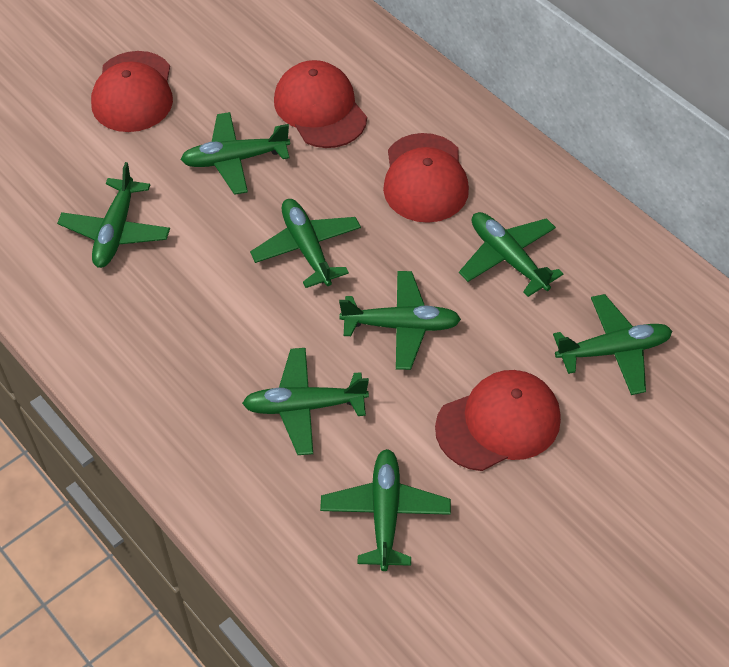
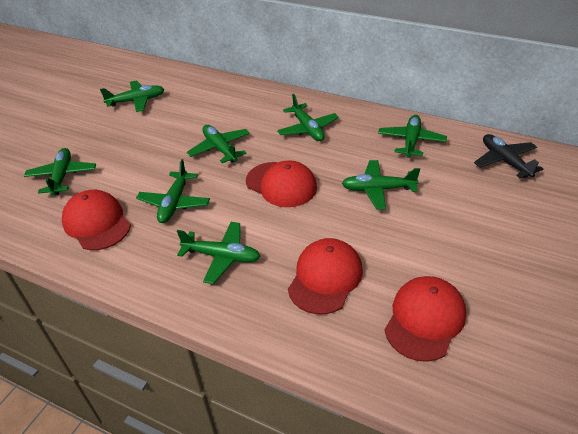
black plane: 0 -> 1

